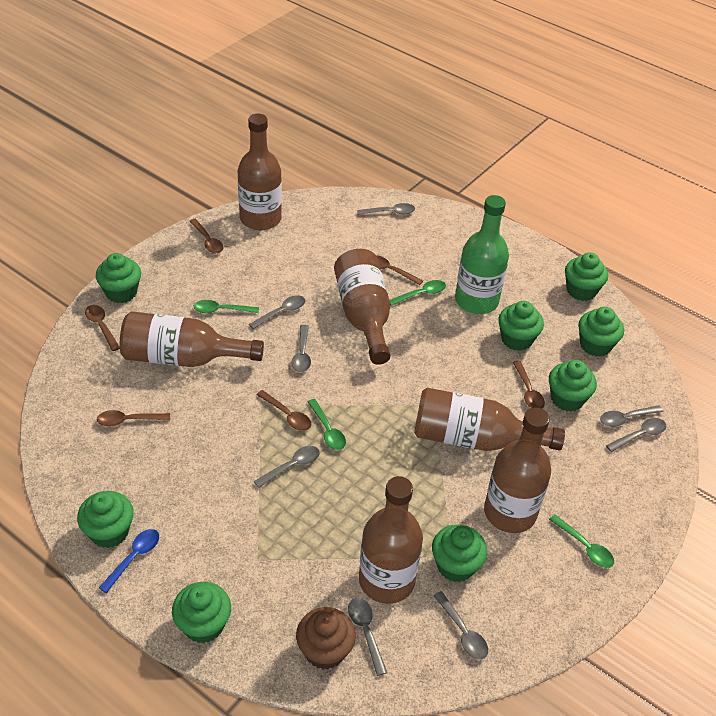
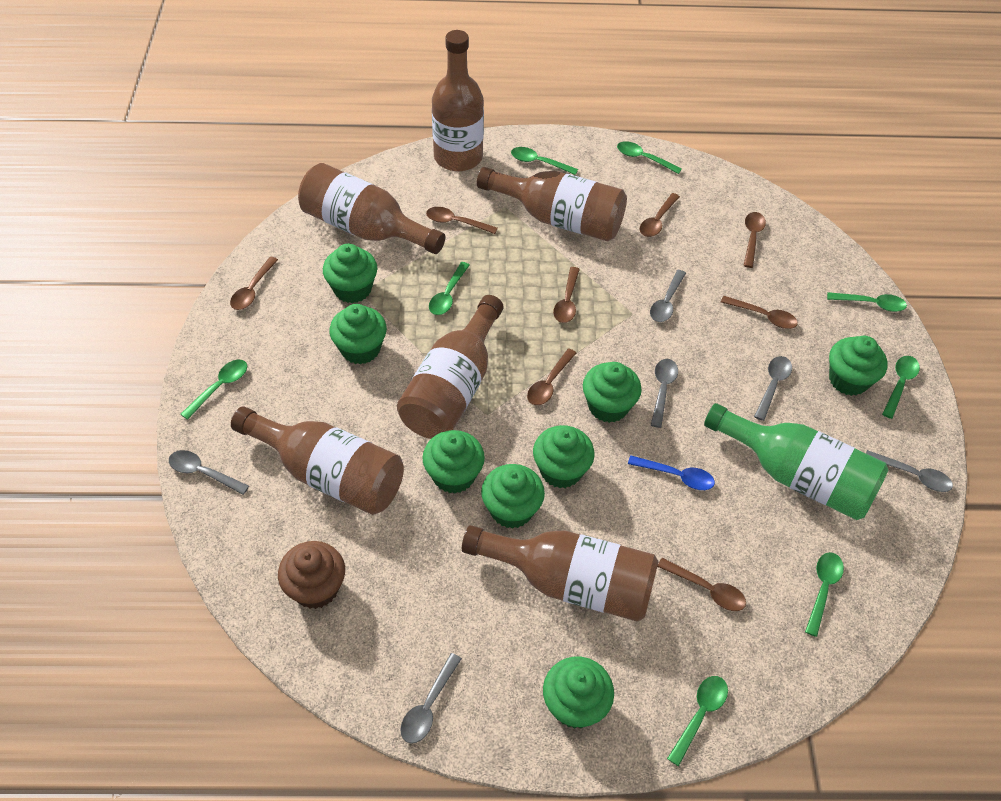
brown spoon: 6 -> 8
green spoon: 4 -> 8
grey spoon: 8 -> 6

